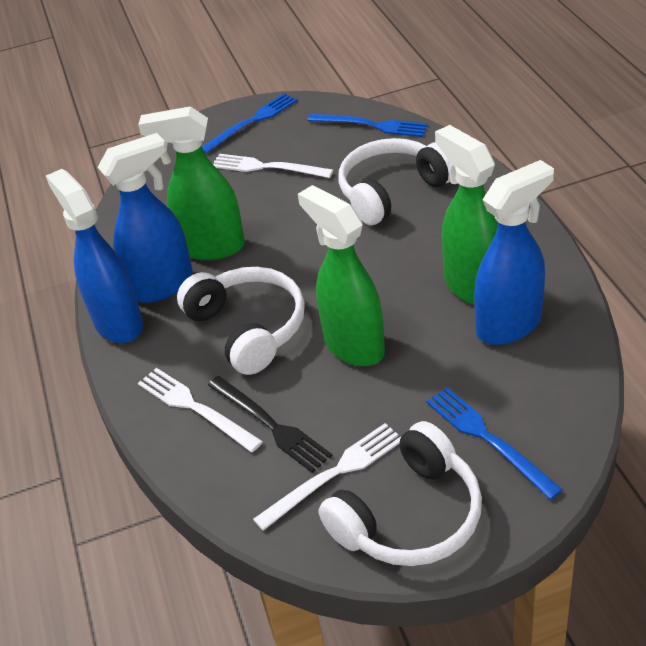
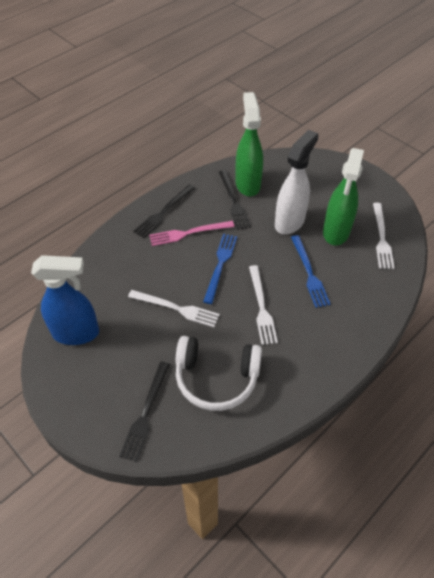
black fork: 1 -> 3
blue fork: 3 -> 2
blue spray bottle: 3 -> 1
green spray bottle: 3 -> 2
pink fork: 0 -> 1
white headphones: 3 -> 1
white spray bottle: 0 -> 1

